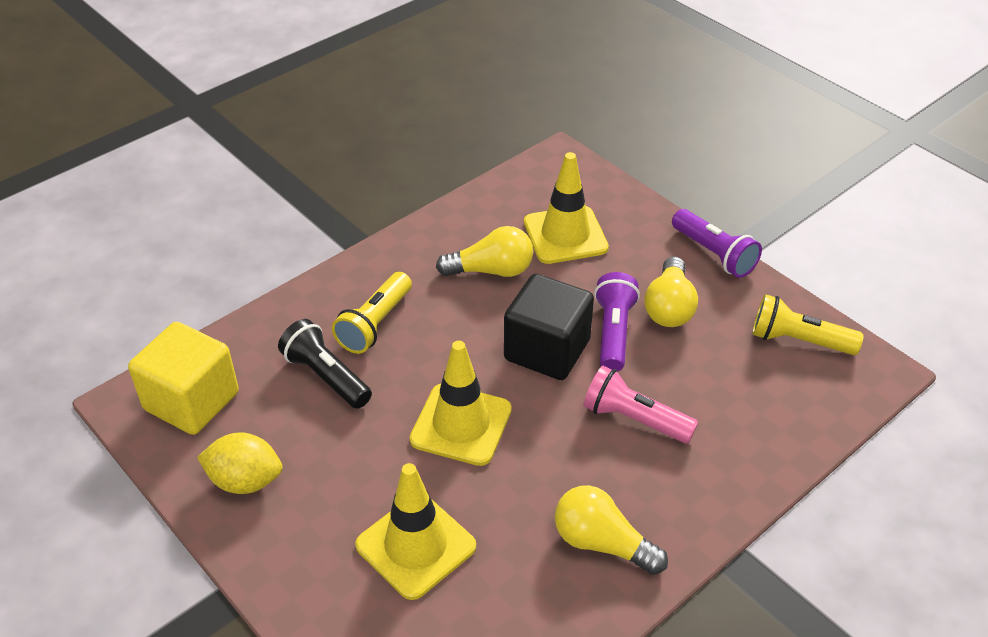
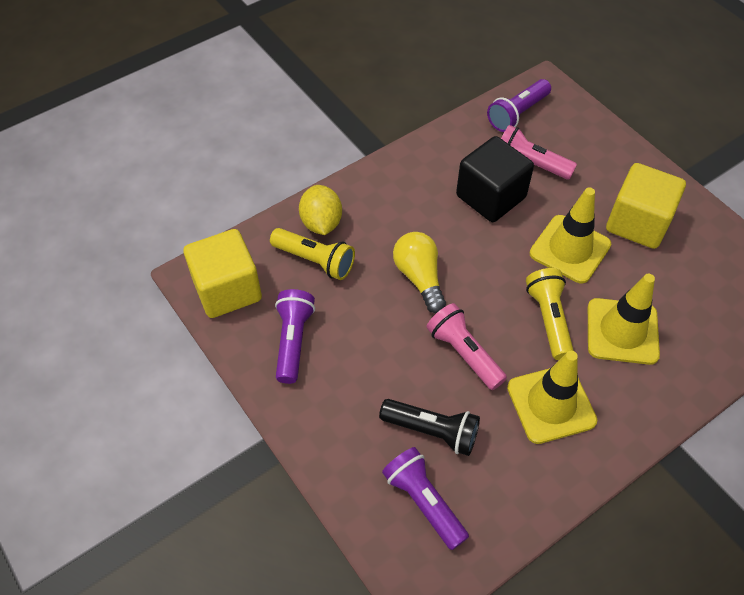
pink flashlight: 1 -> 2
purple flashlight: 2 -> 3
yellow cube: 1 -> 2
yellow light bulb: 3 -> 1

